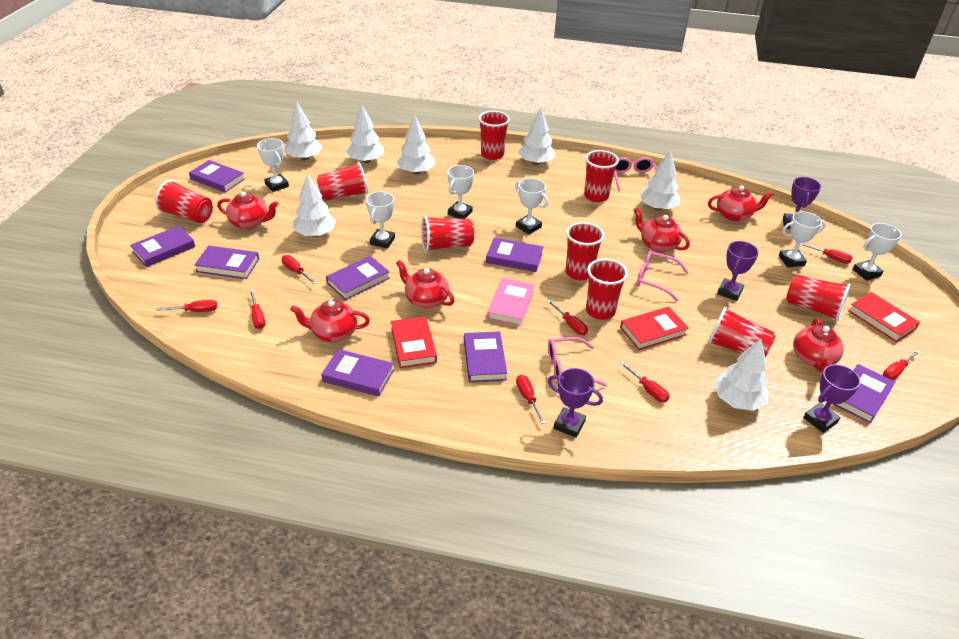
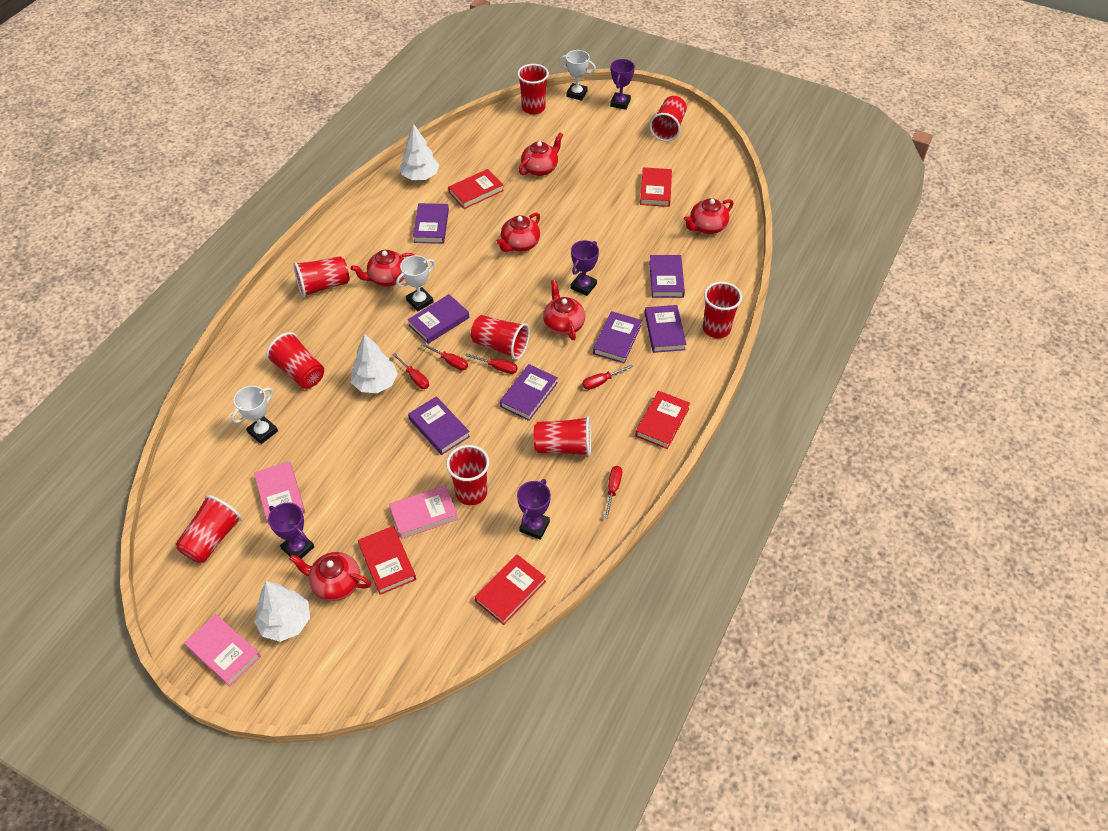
pink book: 1 -> 3
pink glasses: 3 -> 0
purple book: 8 -> 7
red book: 3 -> 5
red screwdriver: 8 -> 5
white tree: 7 -> 3
white trophy: 6 -> 3

